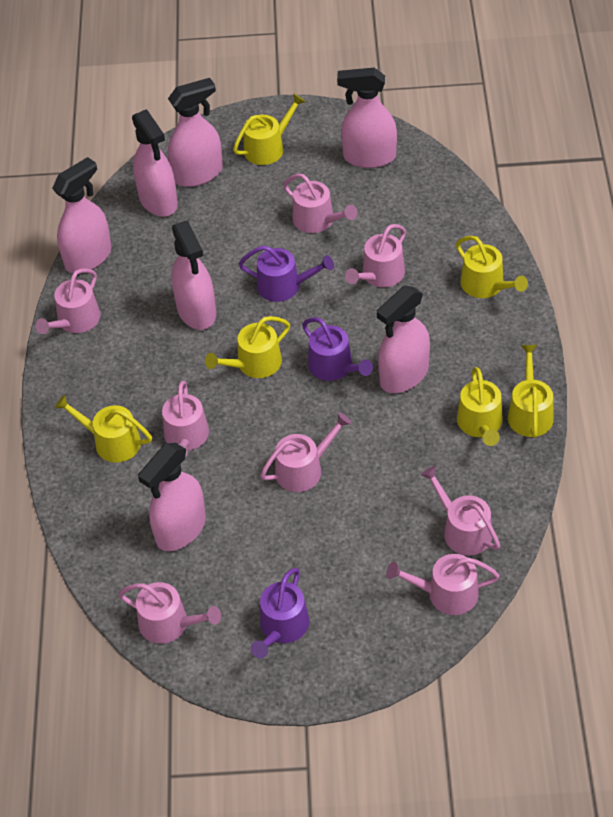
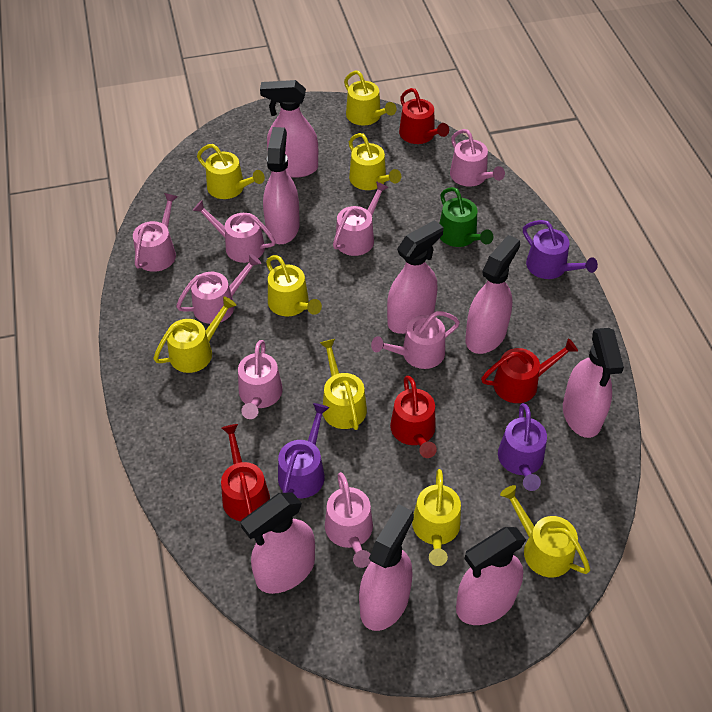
green watering can: 0 -> 1
pink spray bottle: 7 -> 8
red watering can: 0 -> 4
yellow watering can: 6 -> 8

